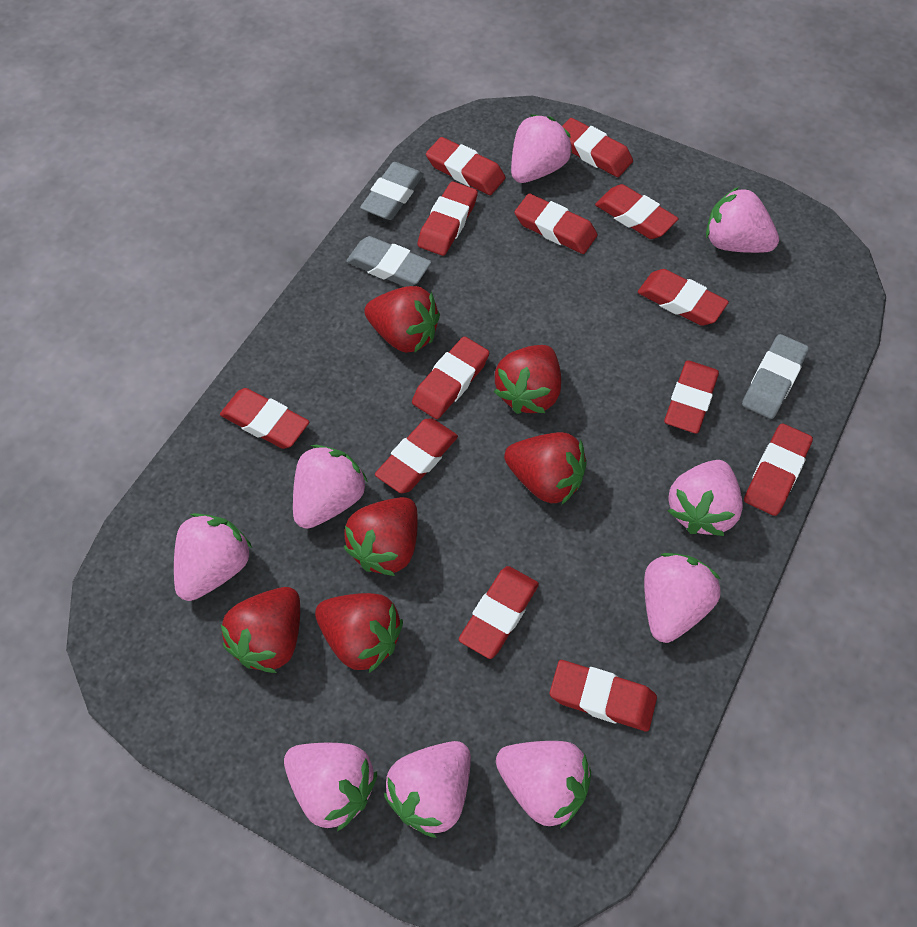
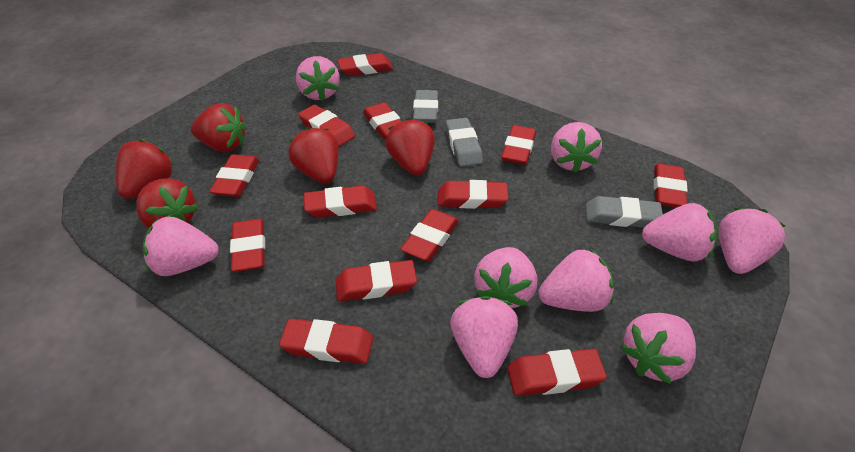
red strawberry: 6 -> 5

